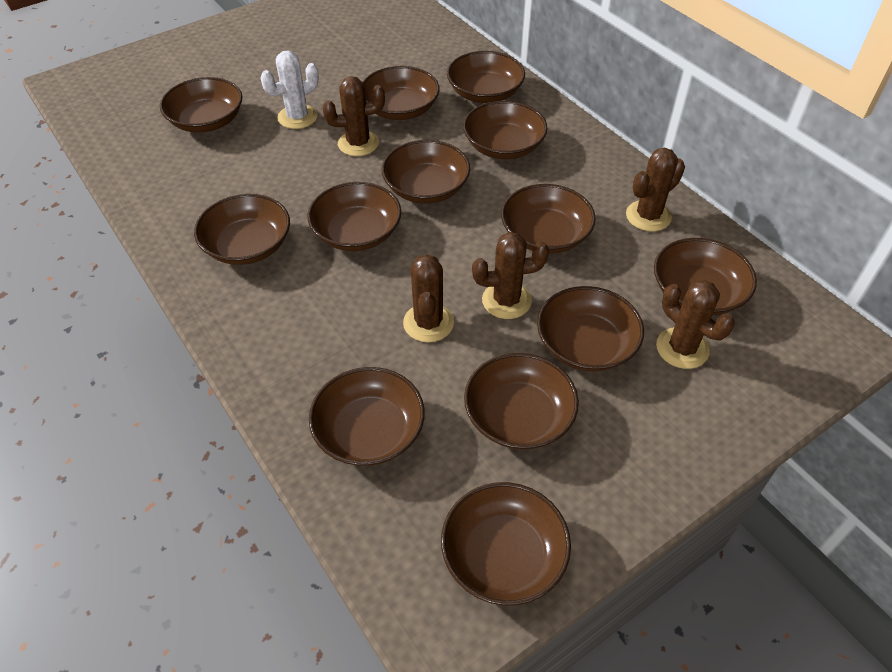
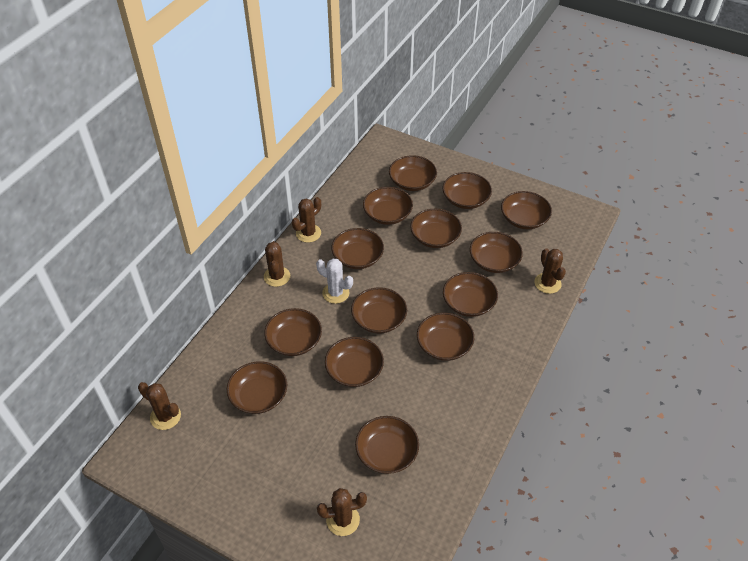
brown bowl: 13 -> 14

